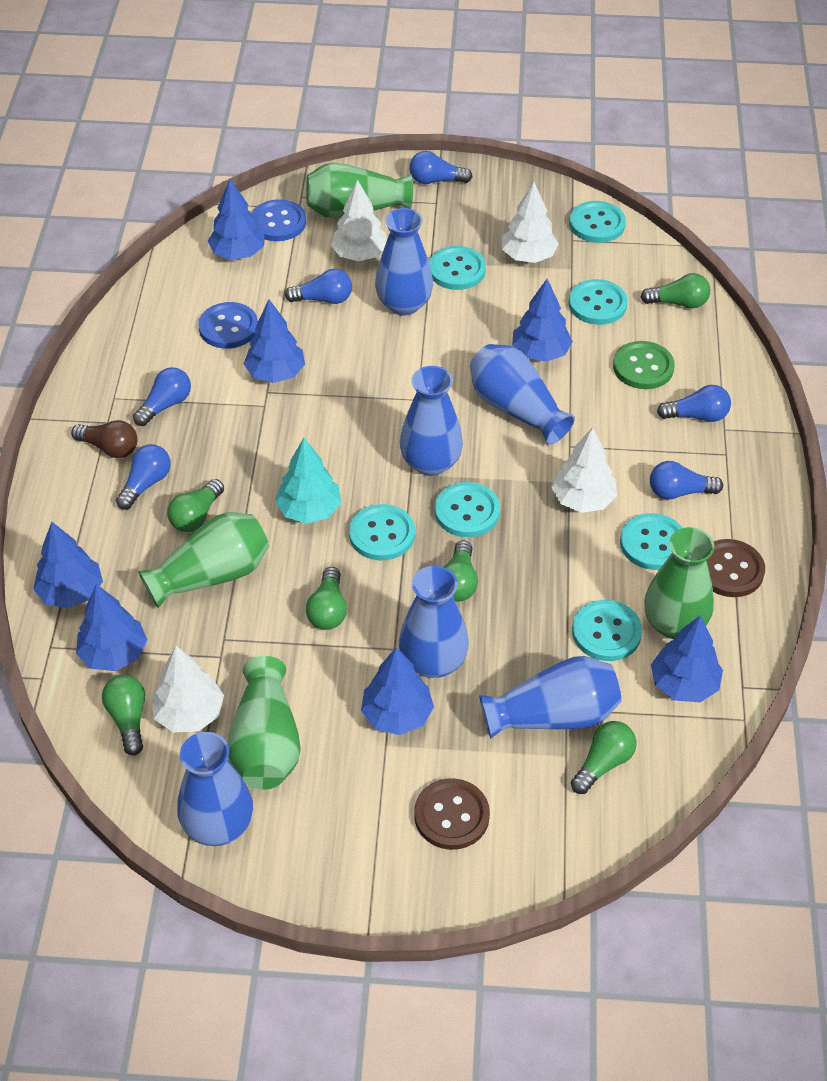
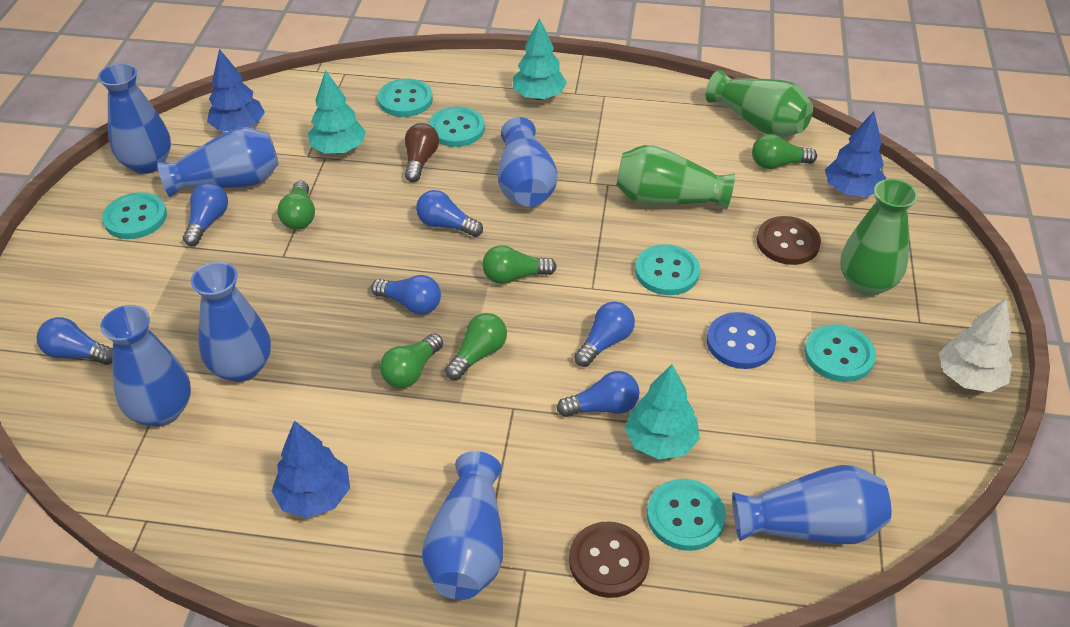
blue button: 2 -> 1
blue tree: 7 -> 3
blue vase: 6 -> 7
green button: 1 -> 0
green light bulb: 6 -> 5
green vase: 4 -> 3
turquoise button: 7 -> 6
turquoise tree: 1 -> 3
white tree: 4 -> 1

